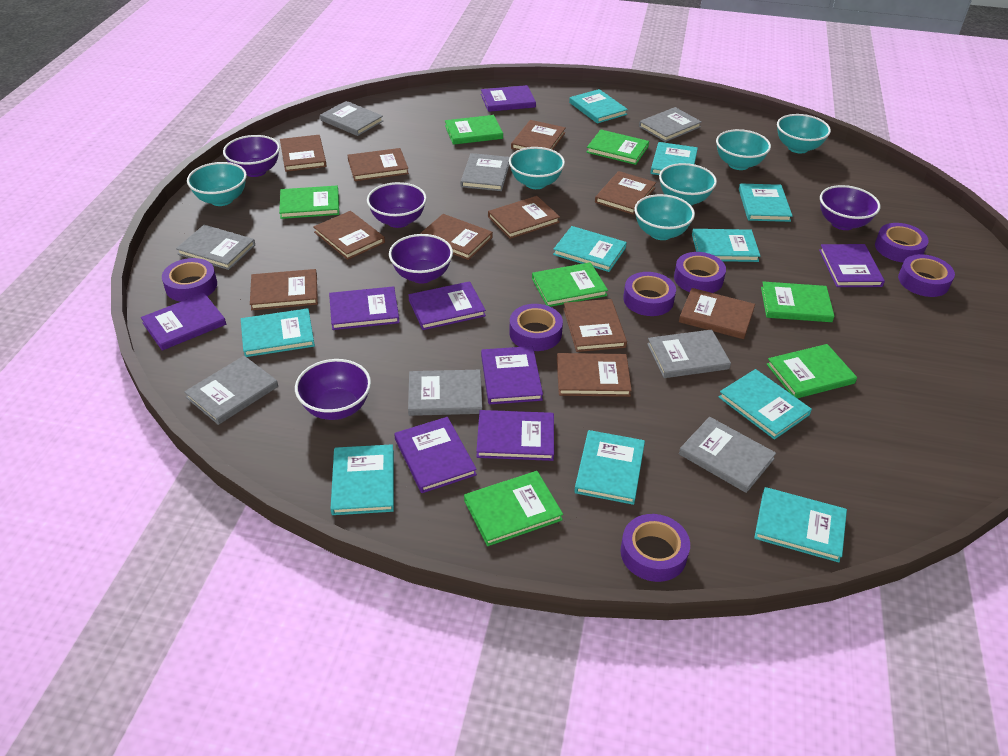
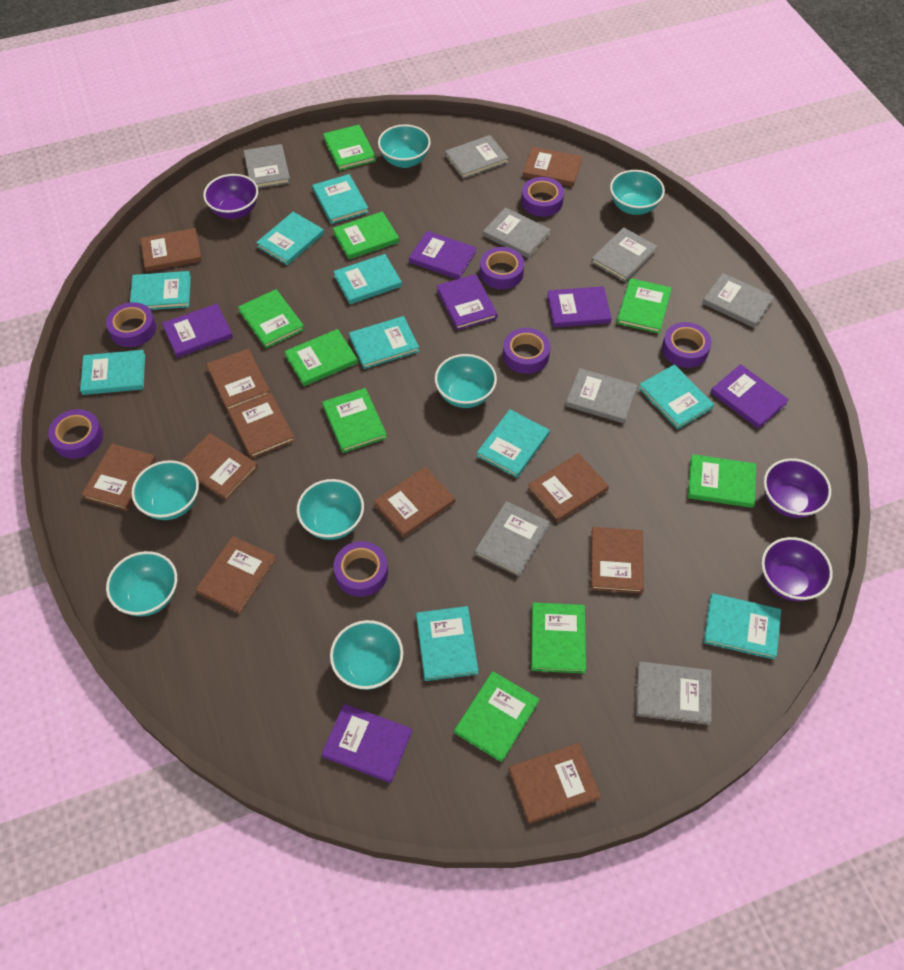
green book: 7 -> 9
purple book: 8 -> 6
purple bowl: 5 -> 3
turquoise bowl: 6 -> 7

